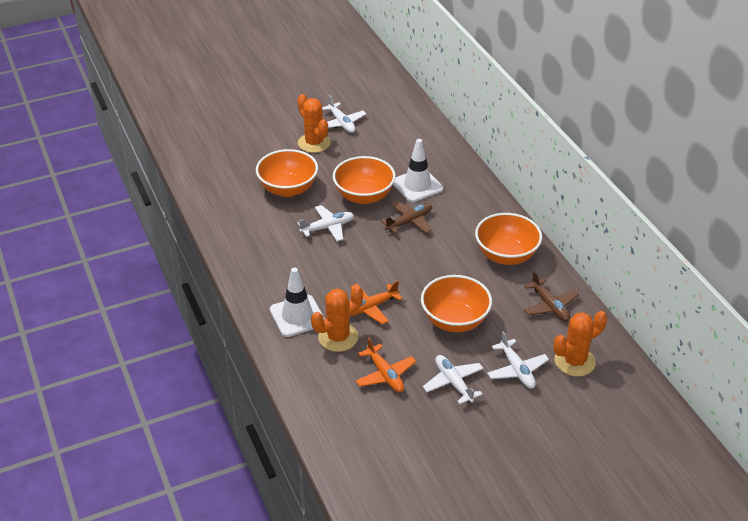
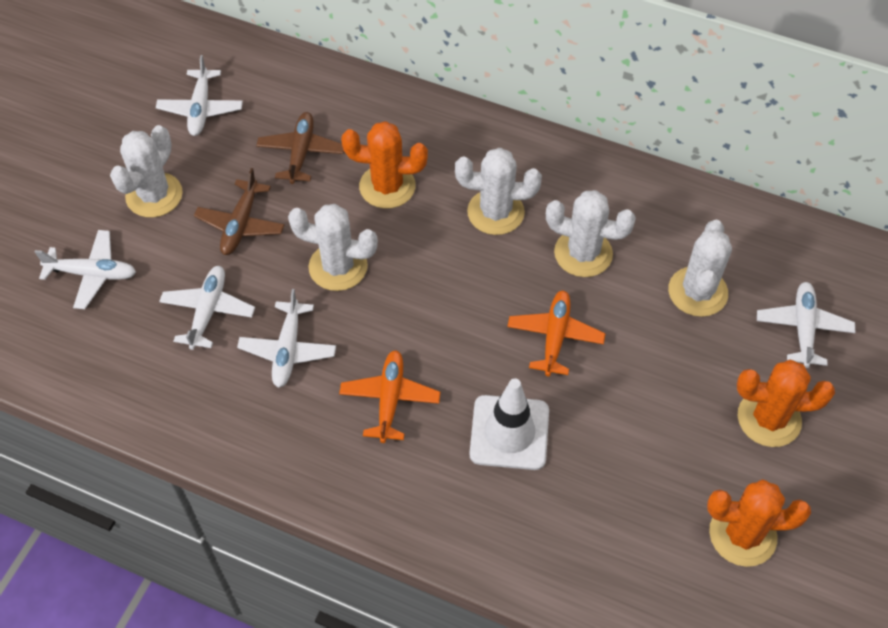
orange bowl: 4 -> 0
white cactus: 0 -> 5
white plane: 4 -> 5
white traffic cone: 2 -> 1

